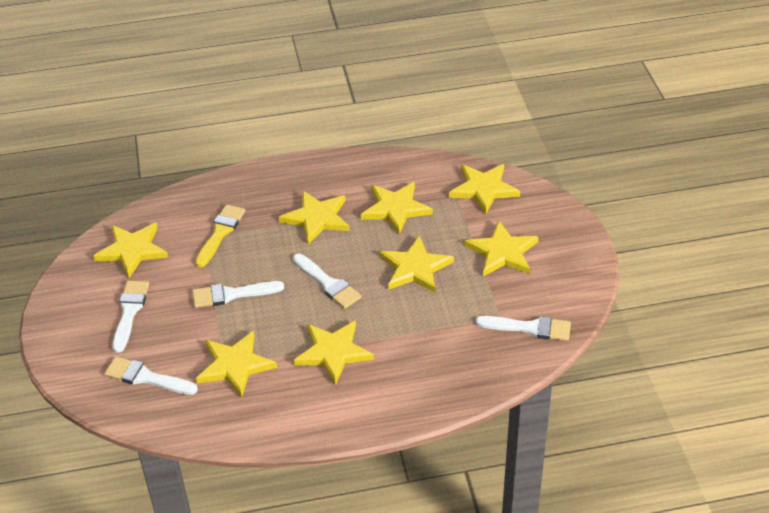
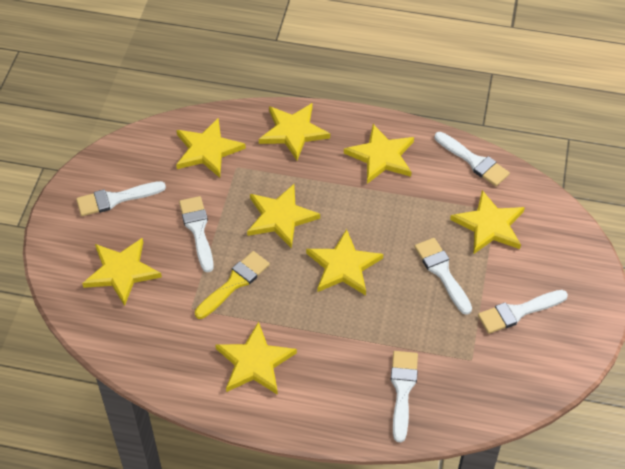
white brush: 5 -> 6

